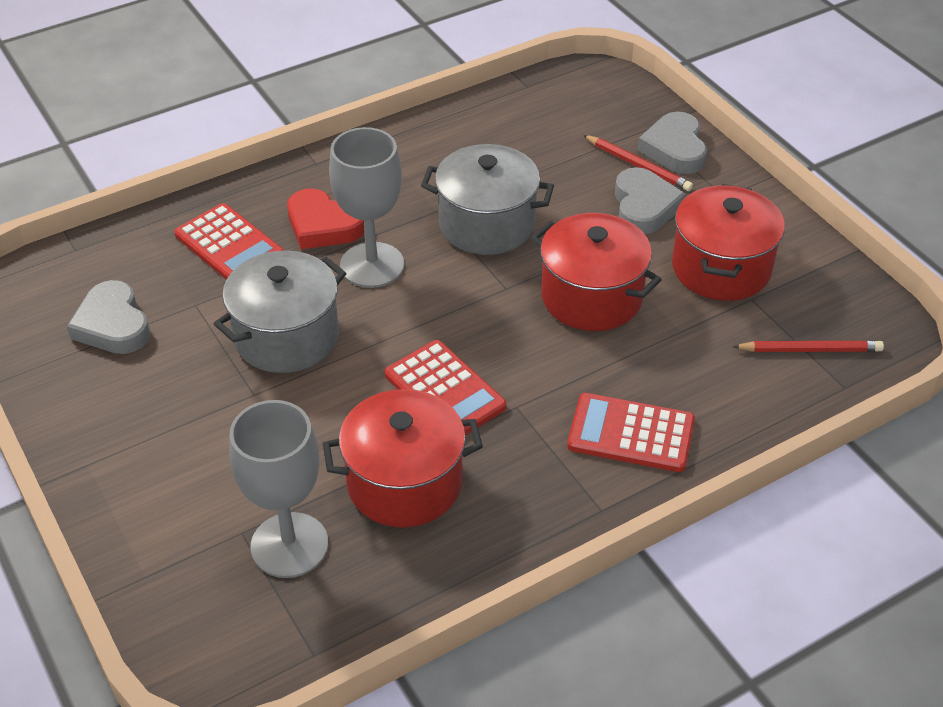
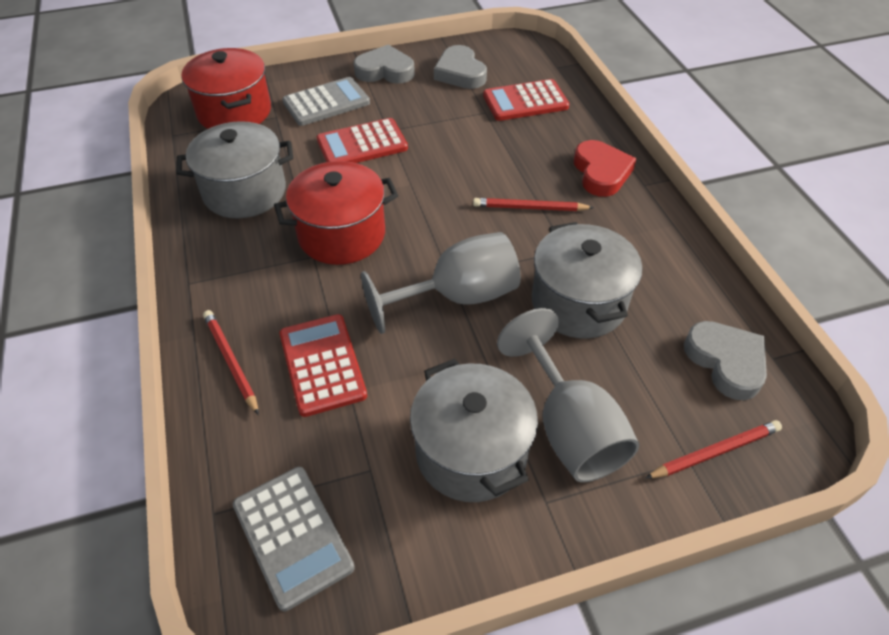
grey calculator: 0 -> 2
grey pot: 2 -> 3
red pencil: 2 -> 3
red pot: 3 -> 2

